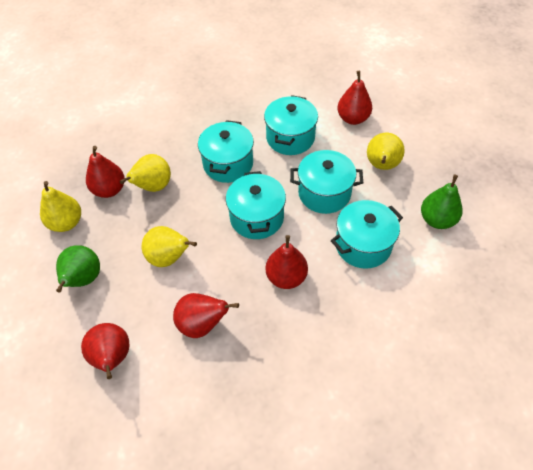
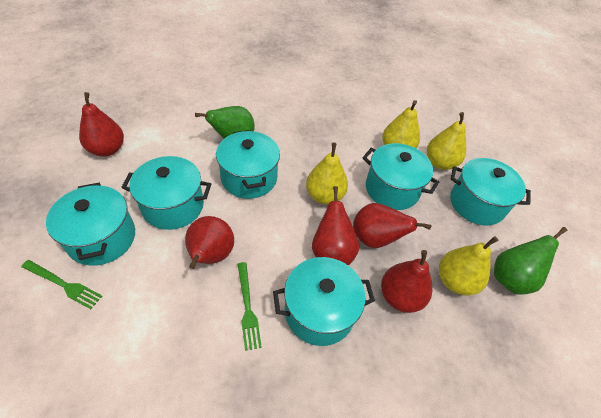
green fork: 0 -> 2
turquoise pot: 5 -> 6

